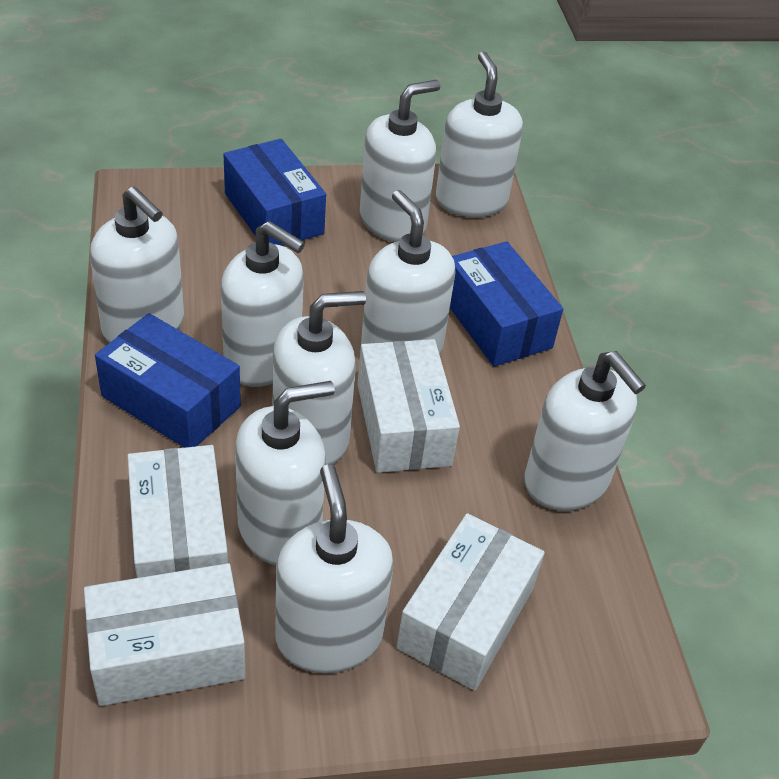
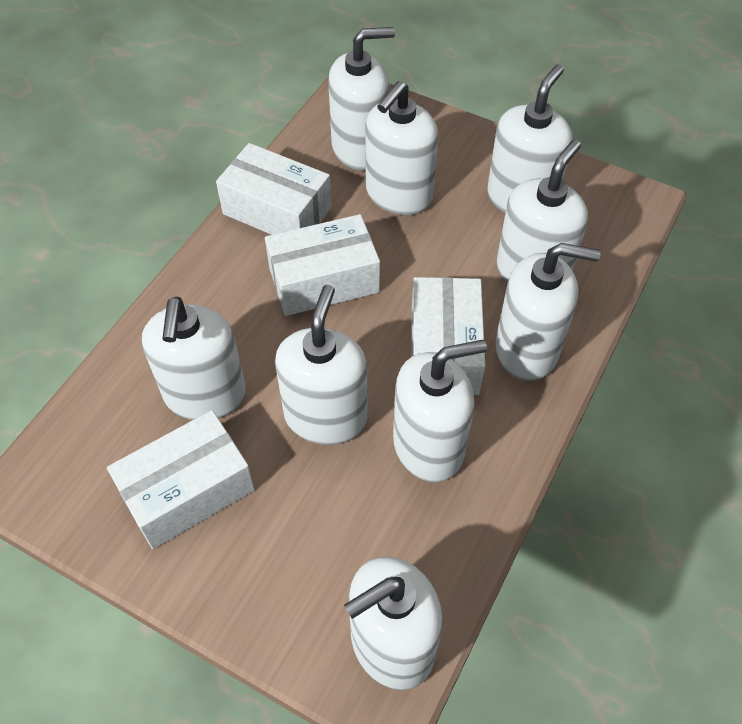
blue box: 3 -> 0

